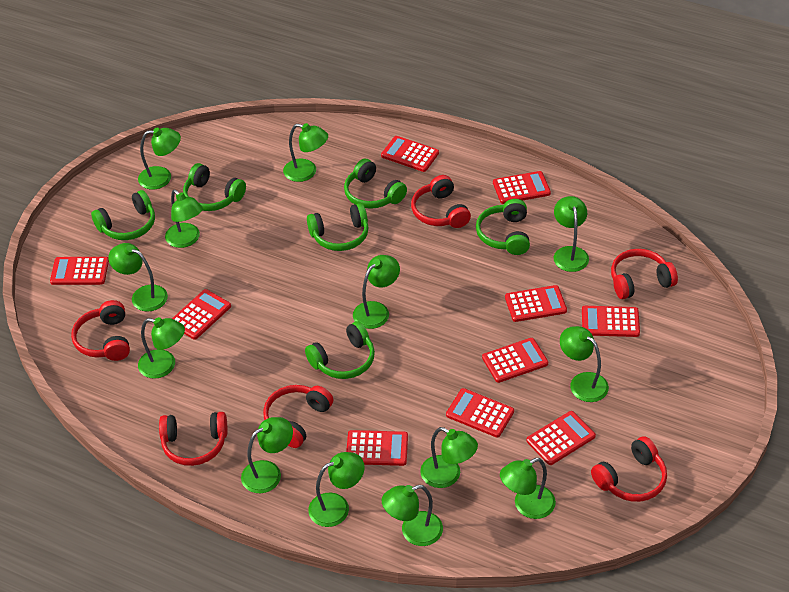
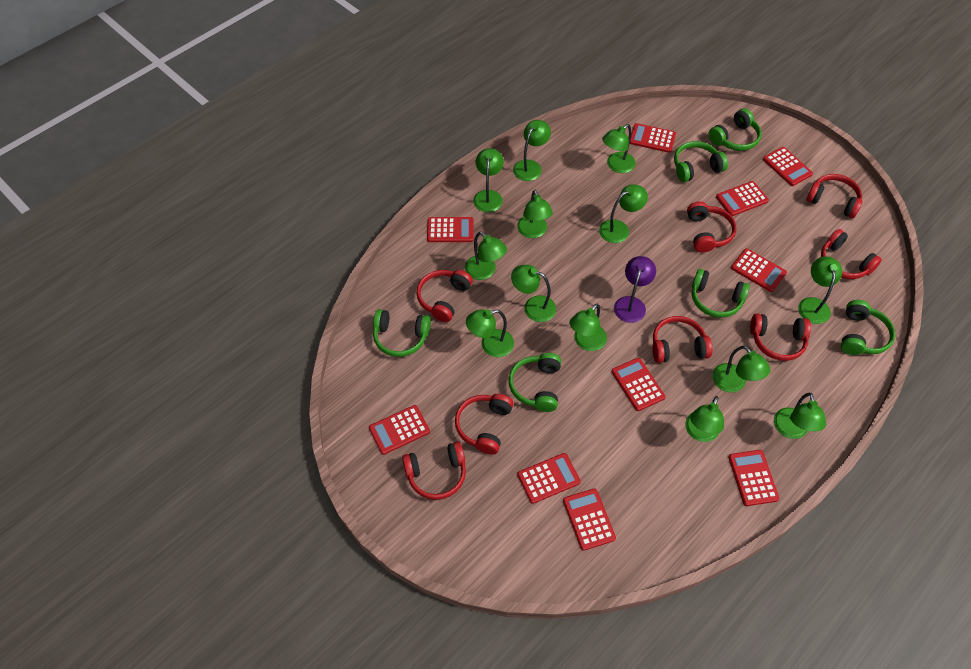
purple lamp: 0 -> 1
red headphones: 6 -> 8

